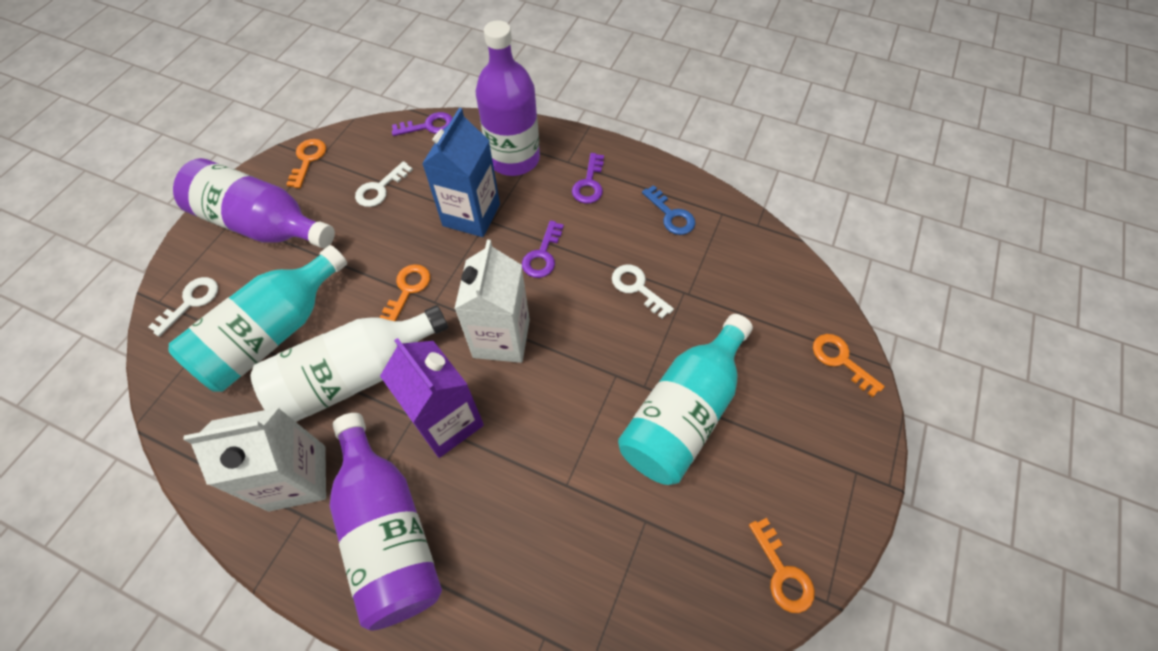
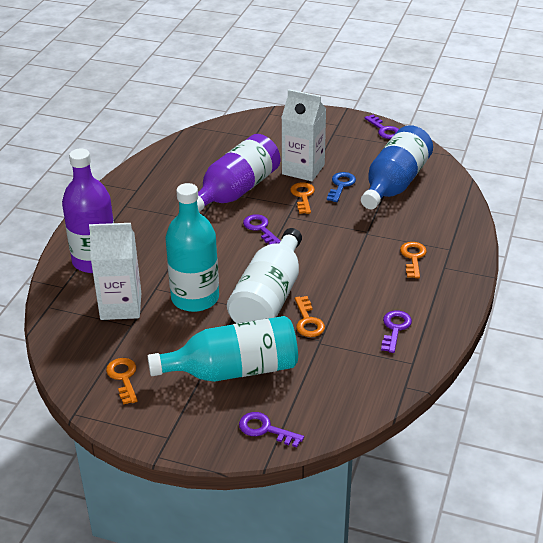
blue bottle: 0 -> 1
blue carton: 1 -> 0
purple bottle: 3 -> 2
purple carton: 1 -> 0
purple key: 3 -> 4
white key: 3 -> 0

